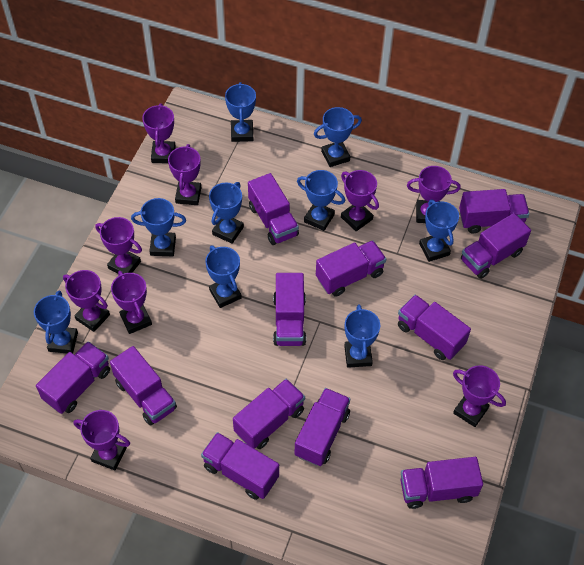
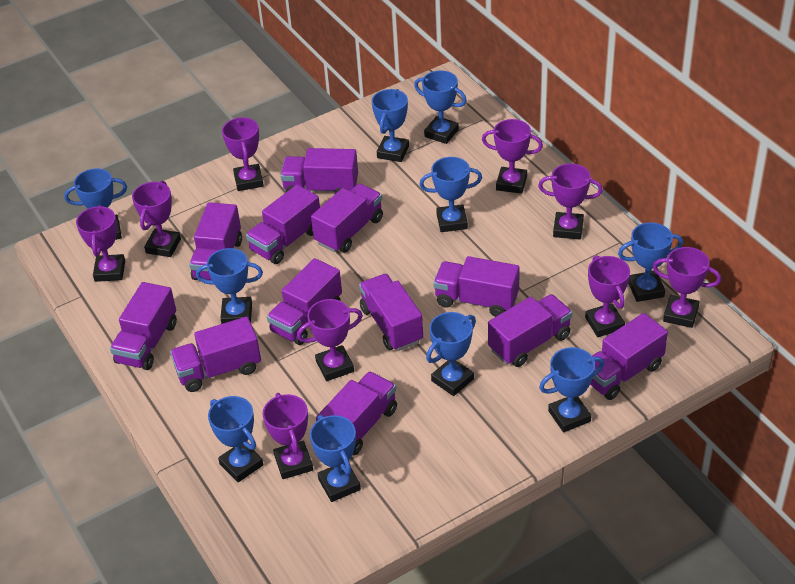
blue trophy: 9 -> 10

